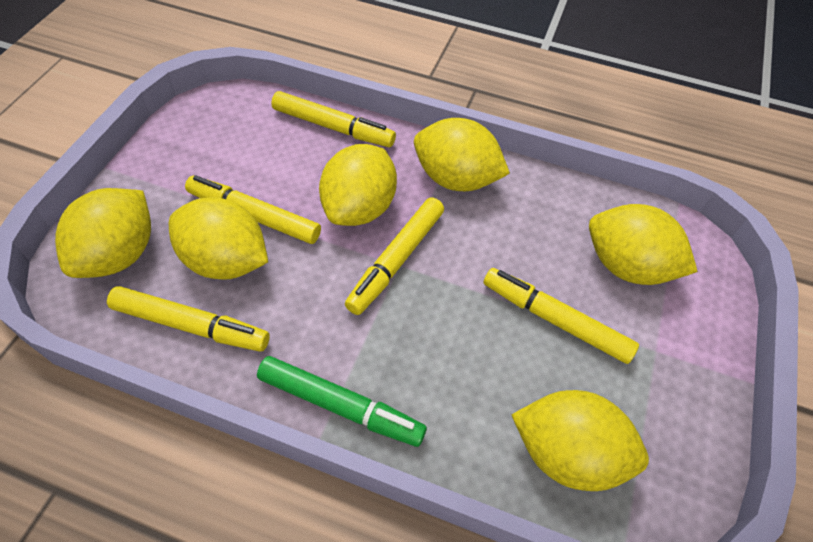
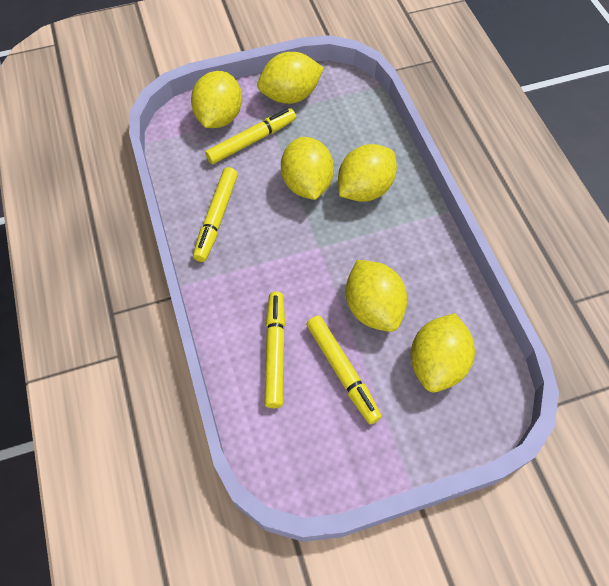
green marker: 1 -> 0
yellow marker: 5 -> 4

